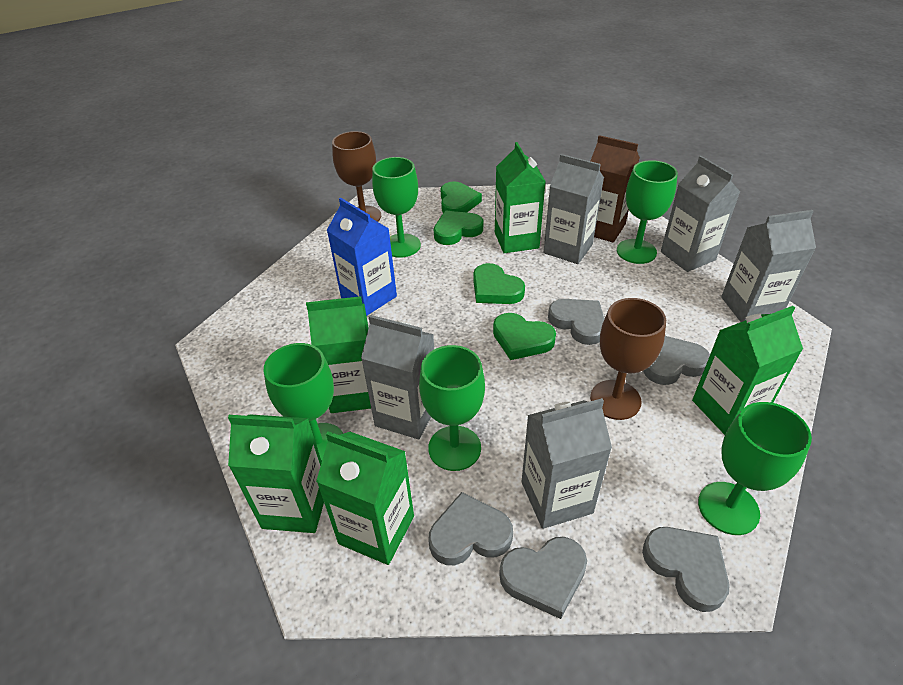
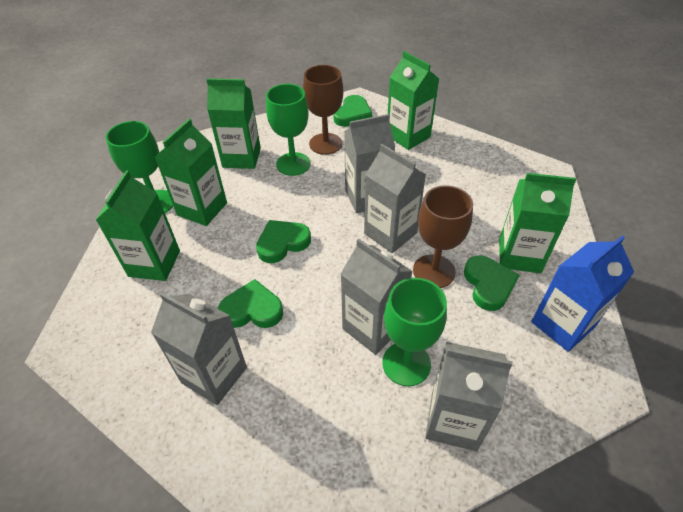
brown carton: 1 -> 0
green goblet: 5 -> 3
grey heart: 5 -> 0

